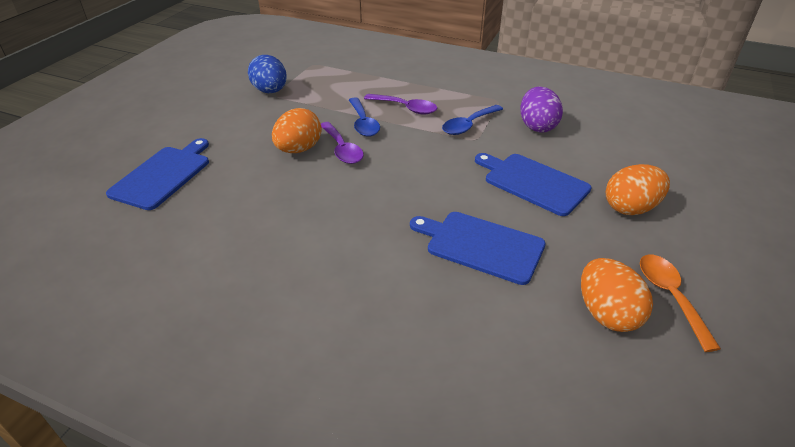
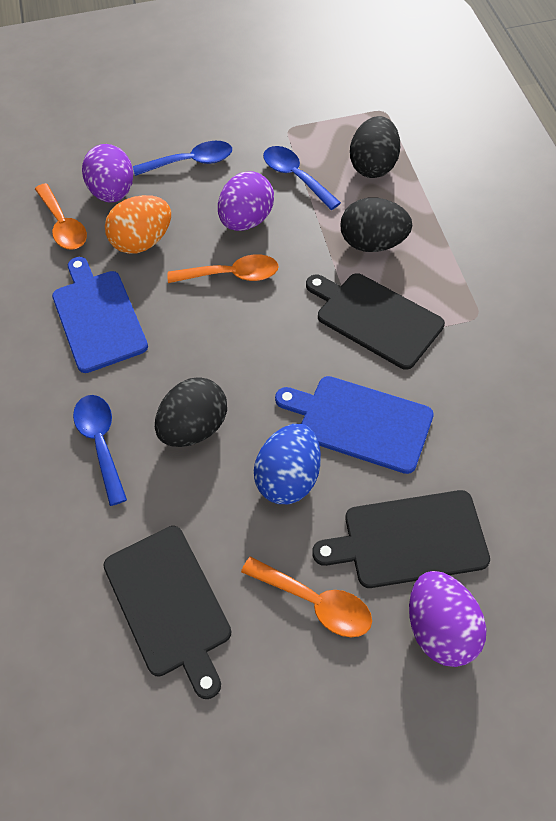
black cutting board: 0 -> 3
black egg: 0 -> 3
blue cutting board: 3 -> 2
blue spoon: 2 -> 3
orange egg: 3 -> 1
orange spoon: 1 -> 3
purple egg: 1 -> 3
purple spoon: 2 -> 0

